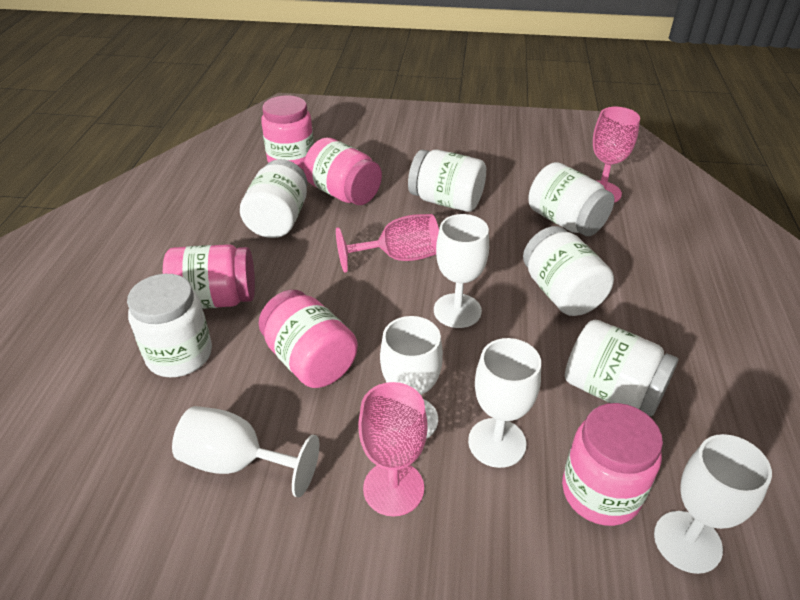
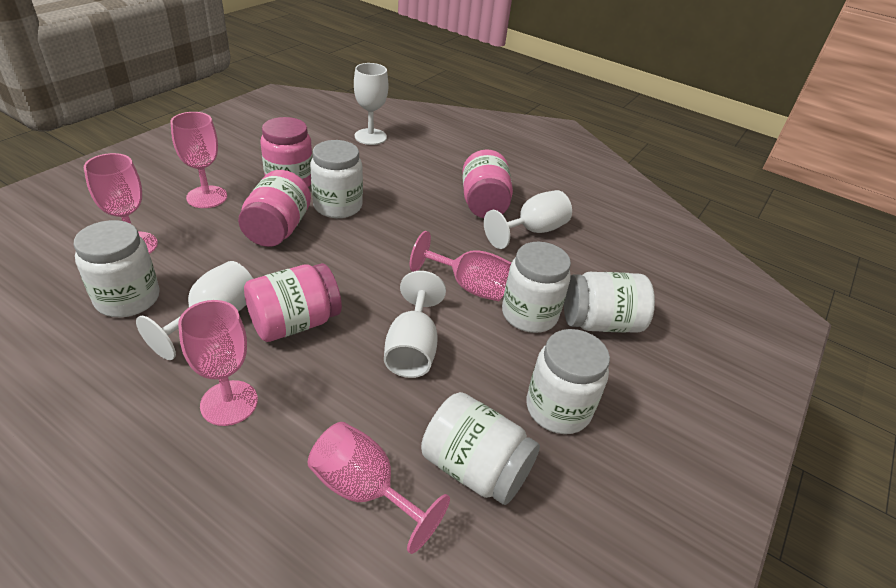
pink goblet: 3 -> 5
pink jar: 5 -> 4
white goblet: 5 -> 4

